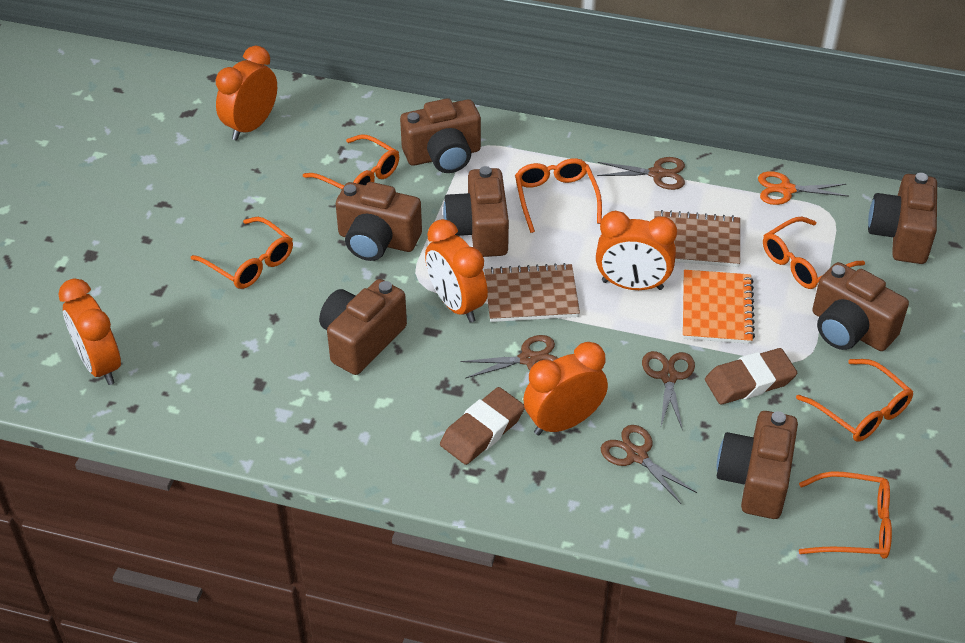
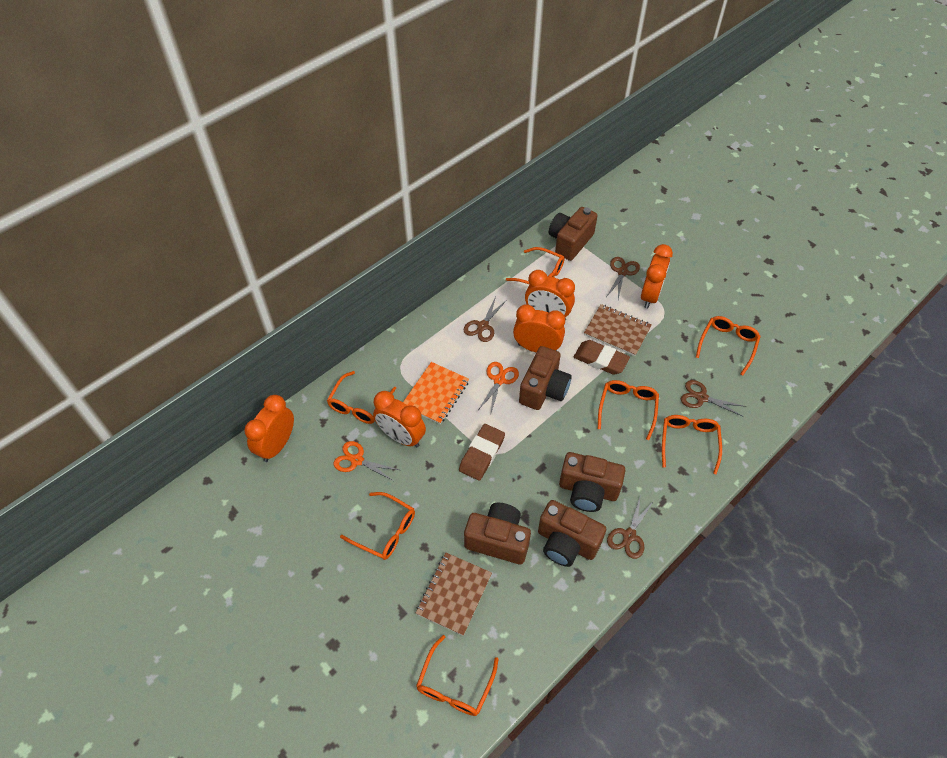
brown camera: 7 -> 5
orange glasses: 6 -> 7
orange scissors: 1 -> 2

